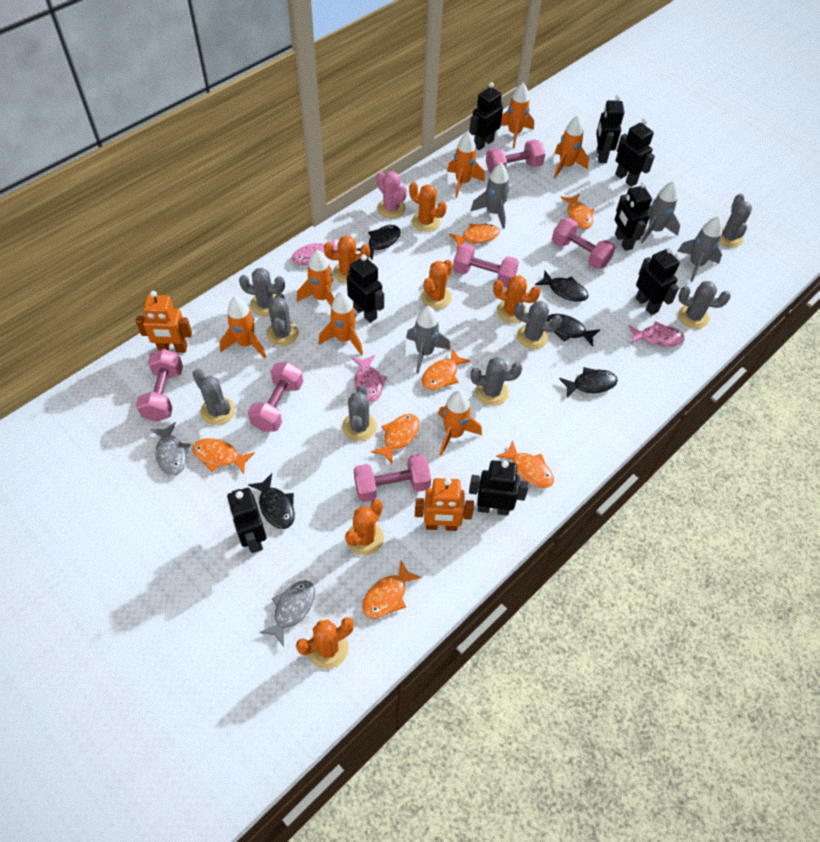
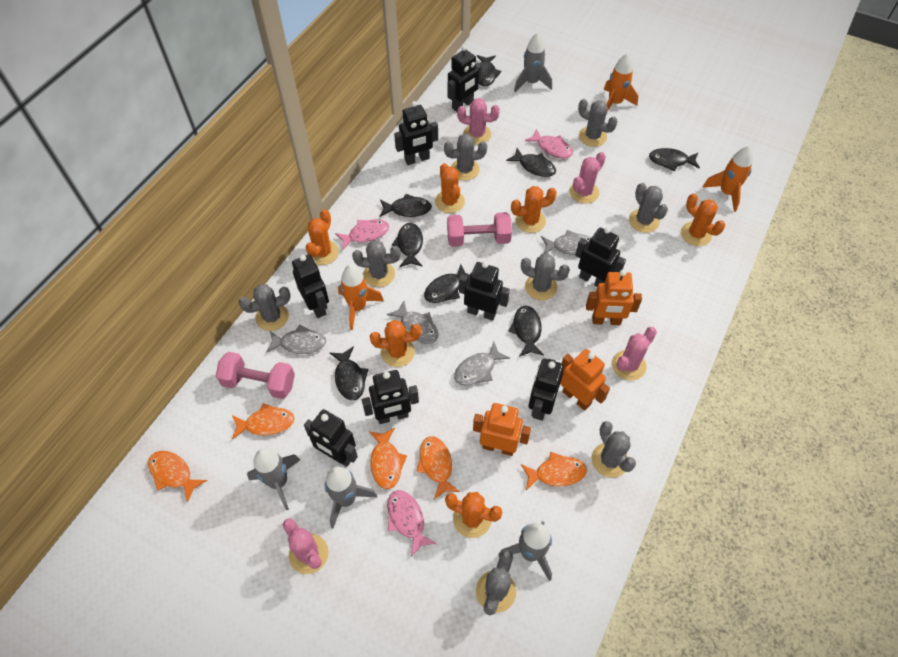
black fish: 5 -> 8
grey fish: 2 -> 4
orange fish: 7 -> 5
orange robot: 2 -> 3
orange rocket: 7 -> 3
pink cactus: 1 -> 4
pink dumbbell: 6 -> 2

